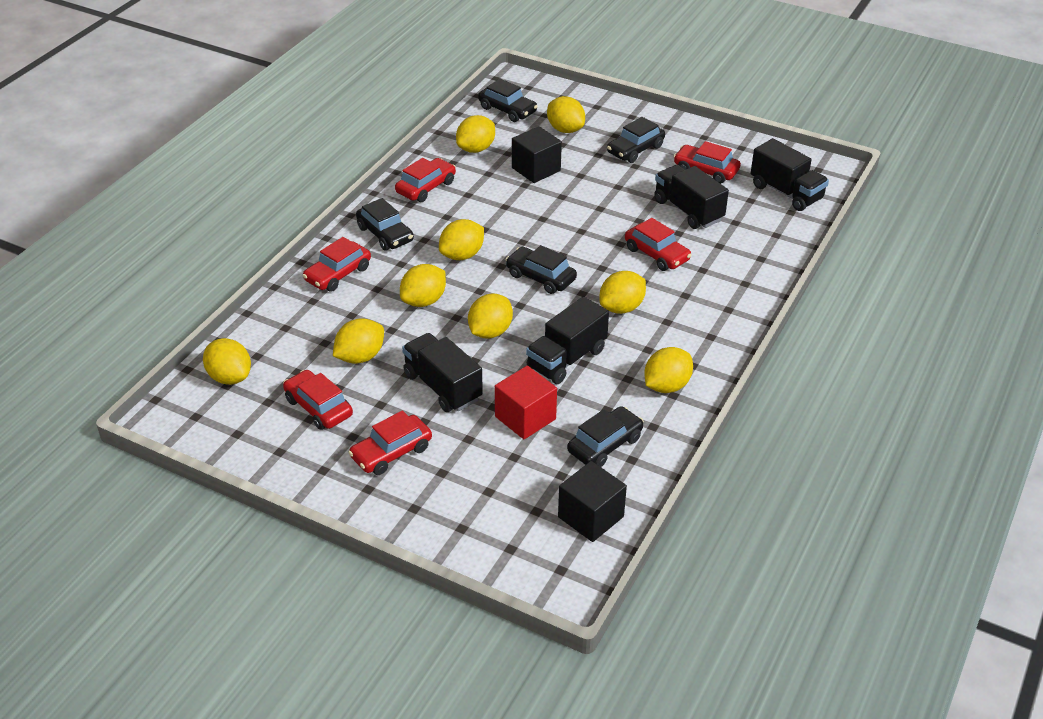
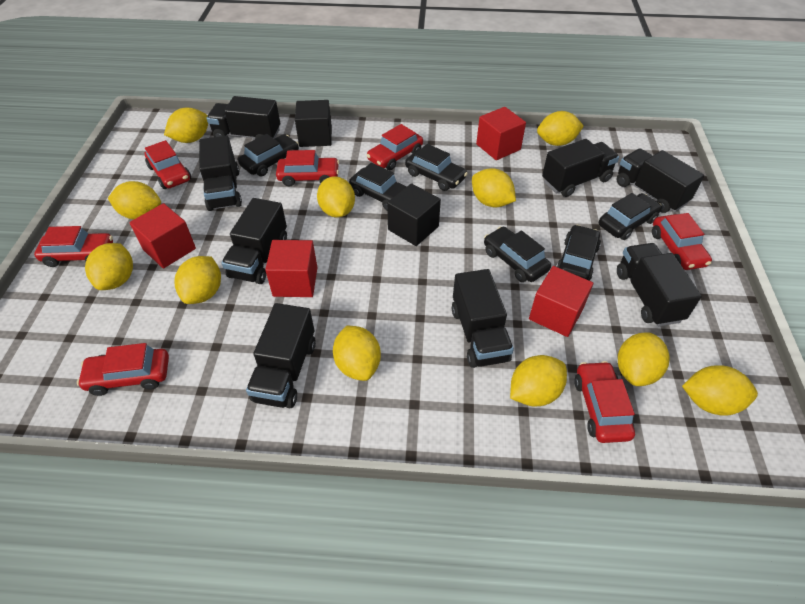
black car: 5 -> 6
black truck: 4 -> 8
red car: 6 -> 7
red cube: 1 -> 4
yellow lemon: 9 -> 11

